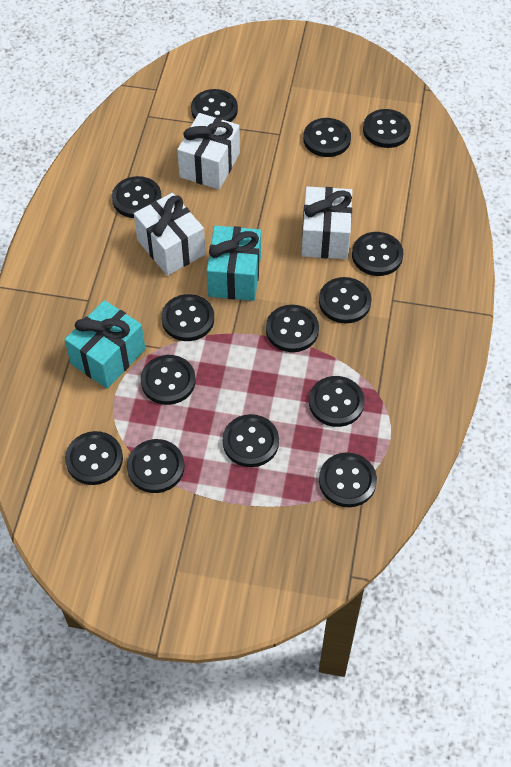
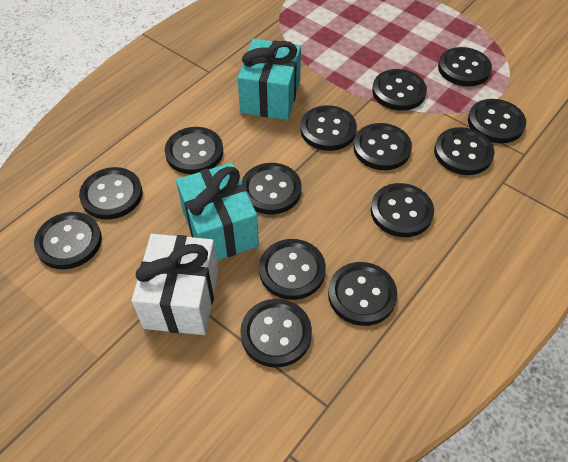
white gift: 3 -> 1

